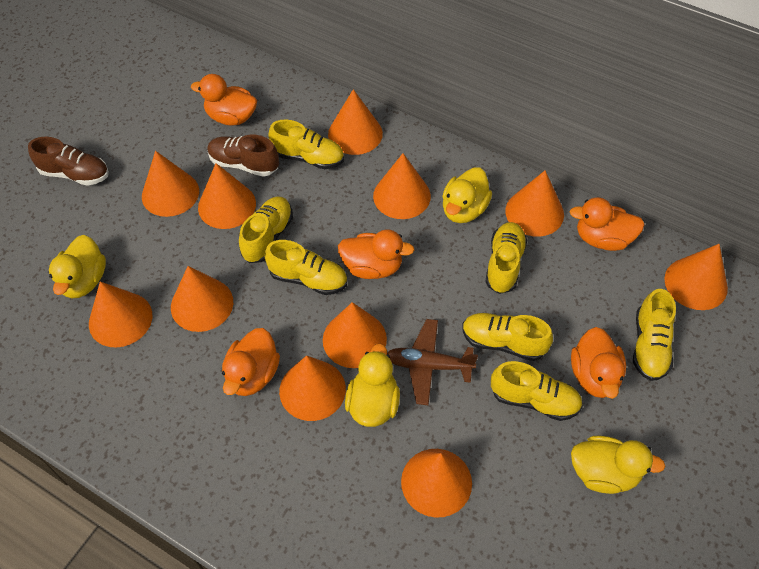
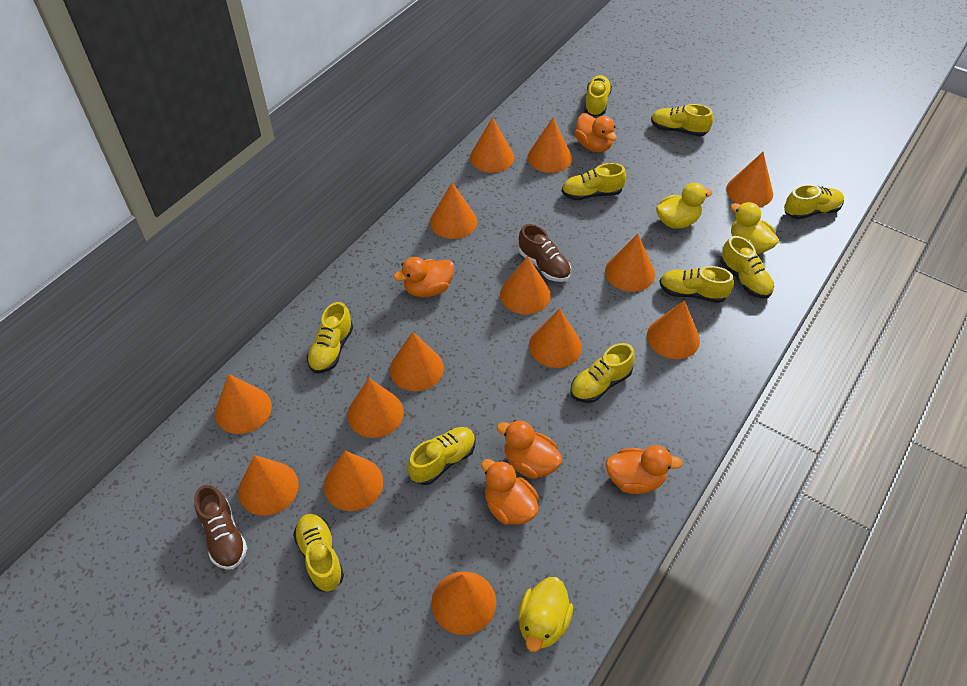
brown plane: 1 -> 0
orange cone: 11 -> 14
yellow duck: 4 -> 3
yellow shoe: 7 -> 10

